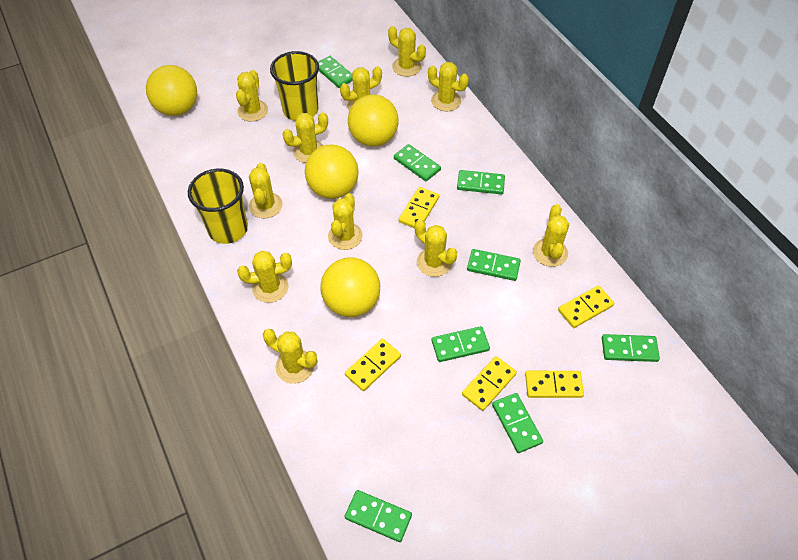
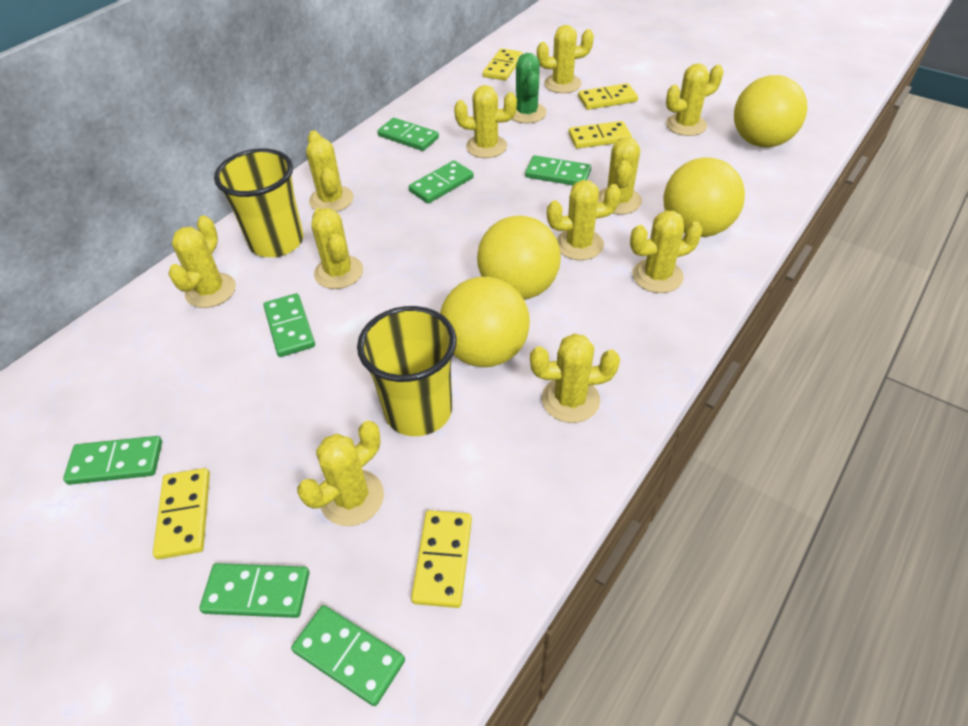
green cactus: 0 -> 1
green domino: 8 -> 7

